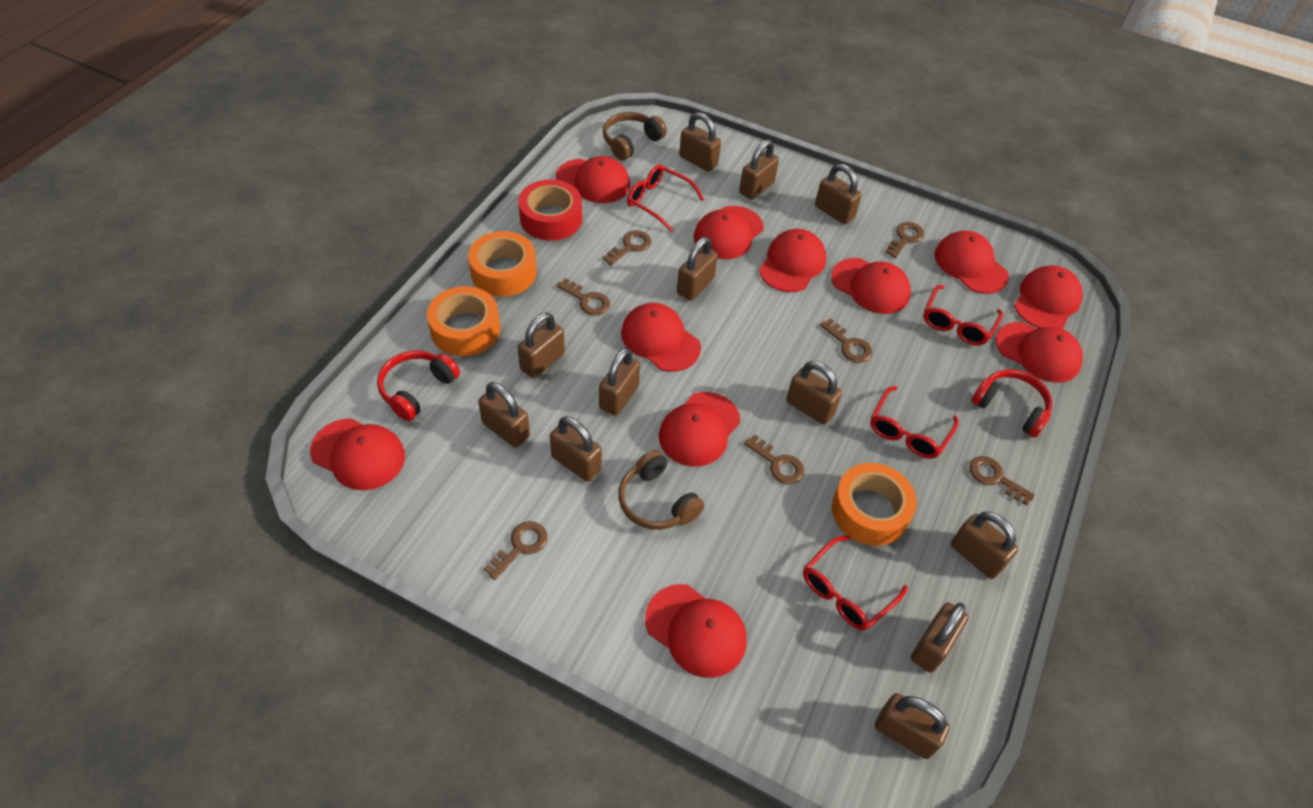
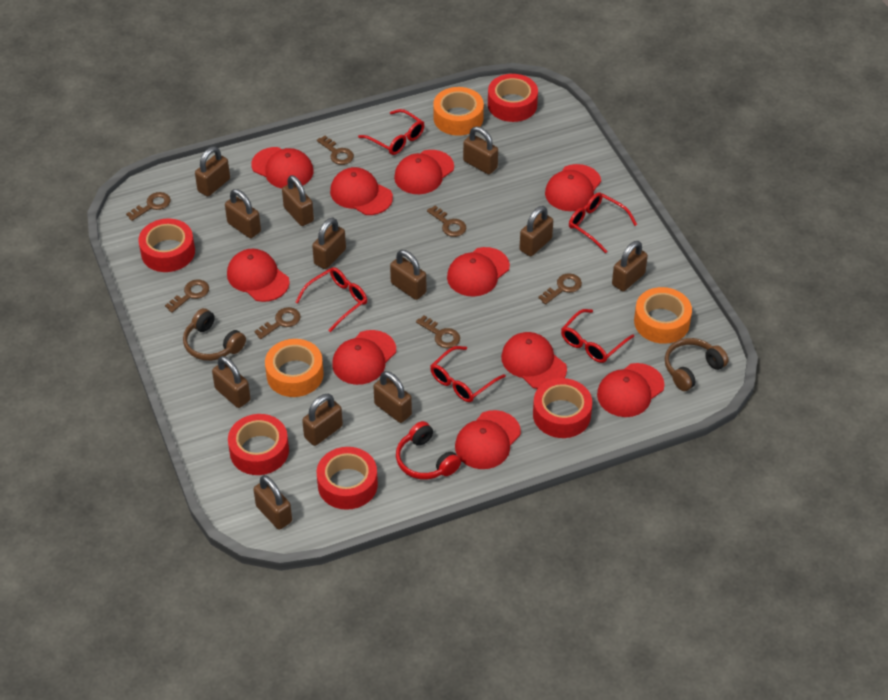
red cap: 11 -> 10
red glasses: 4 -> 5
red headphones: 2 -> 1
red tape: 1 -> 5

